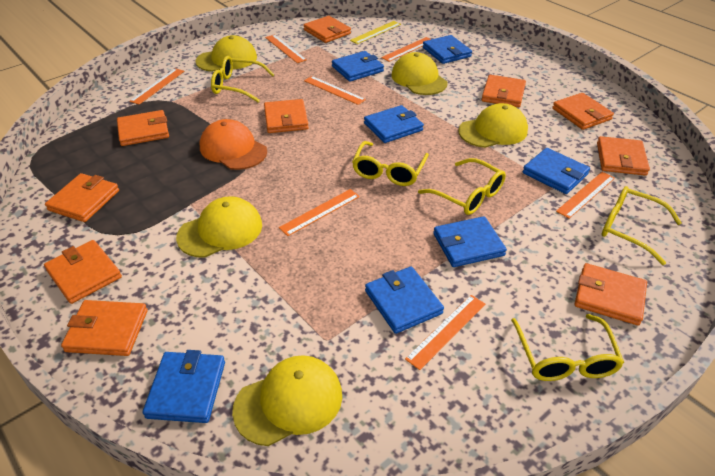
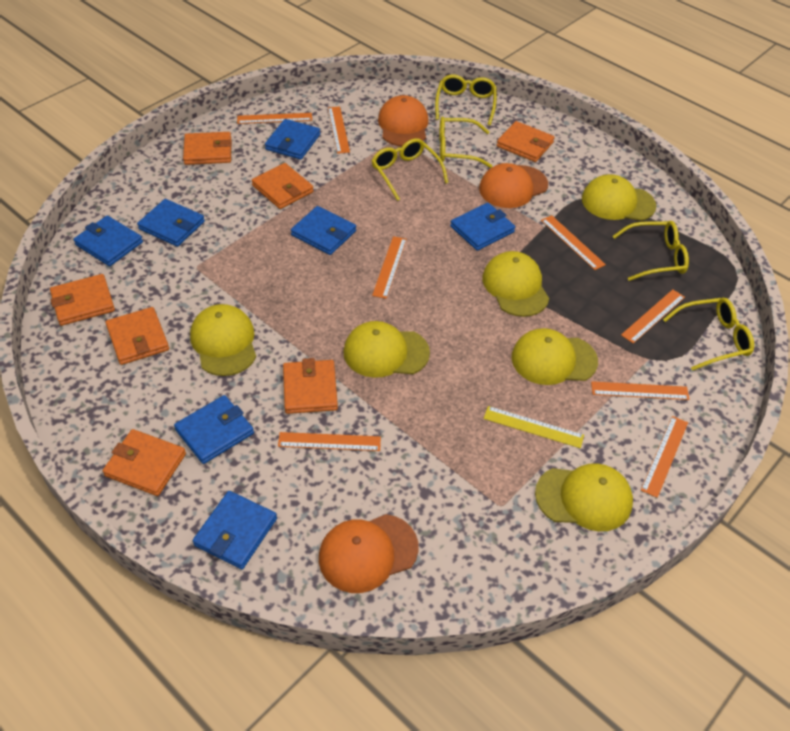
orange cap: 1 -> 3
orange ruler: 7 -> 8
orange wallet: 10 -> 7
yellow cap: 5 -> 6

